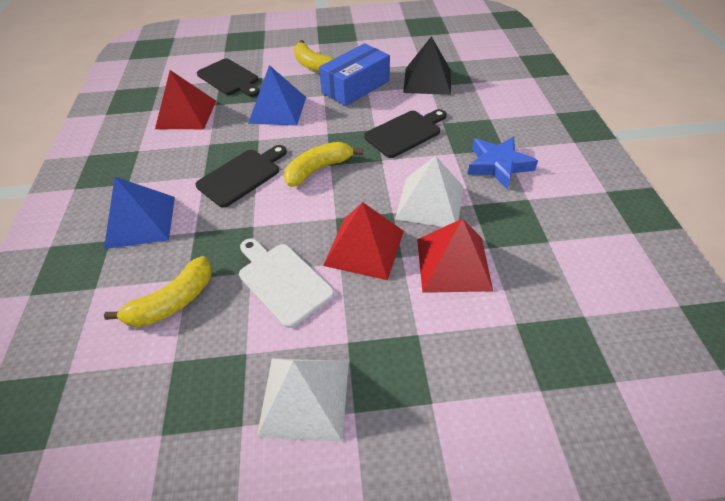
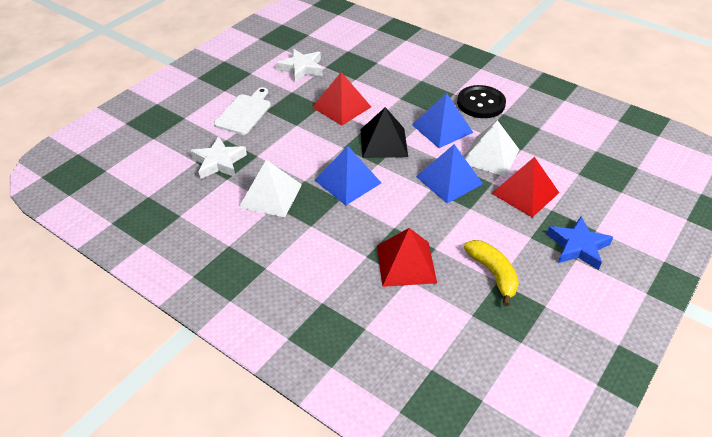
black button: 0 -> 1
black cutting board: 3 -> 0
blue box: 1 -> 0
blue pyramid: 2 -> 3
white star: 0 -> 2
yellow banana: 3 -> 1

